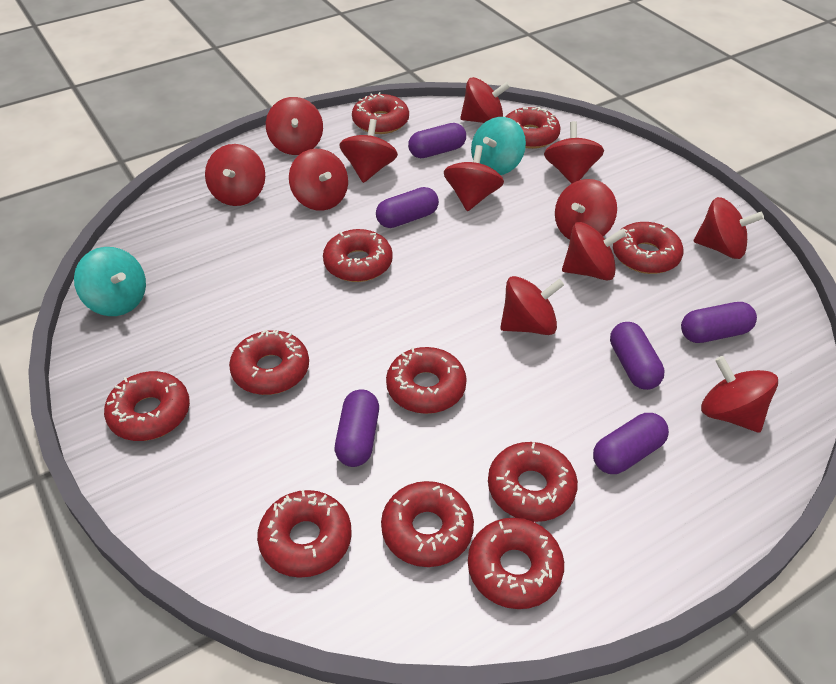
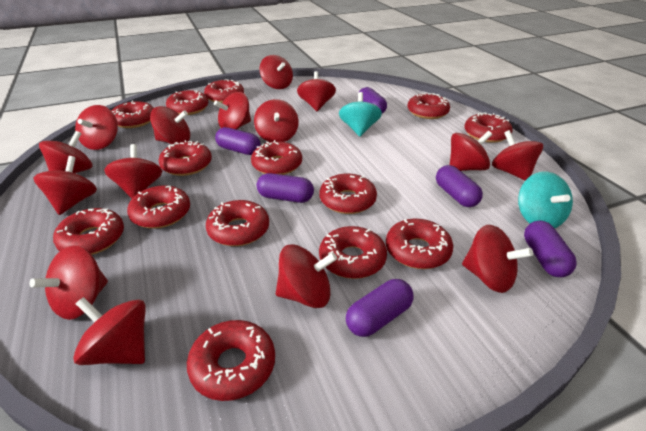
red donut: 11 -> 14
red spinning top: 12 -> 15

